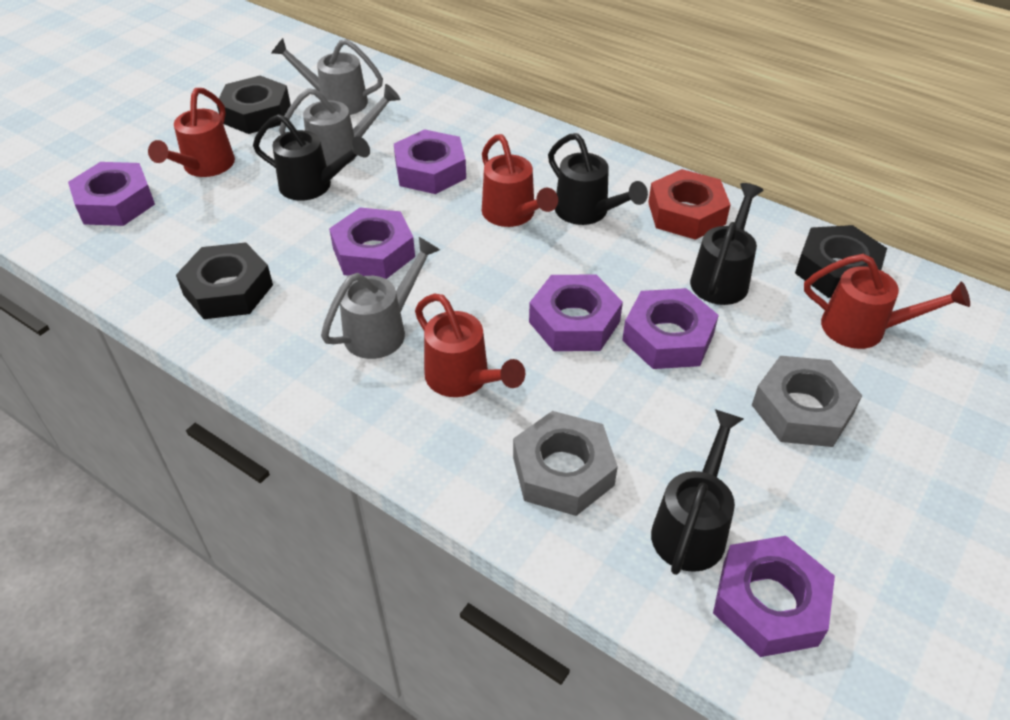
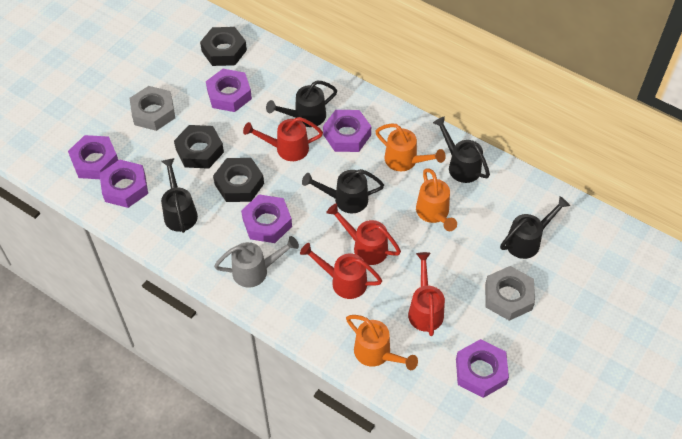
black watering can: 4 -> 5
grey watering can: 3 -> 1
orange watering can: 0 -> 3
red nut: 1 -> 0

